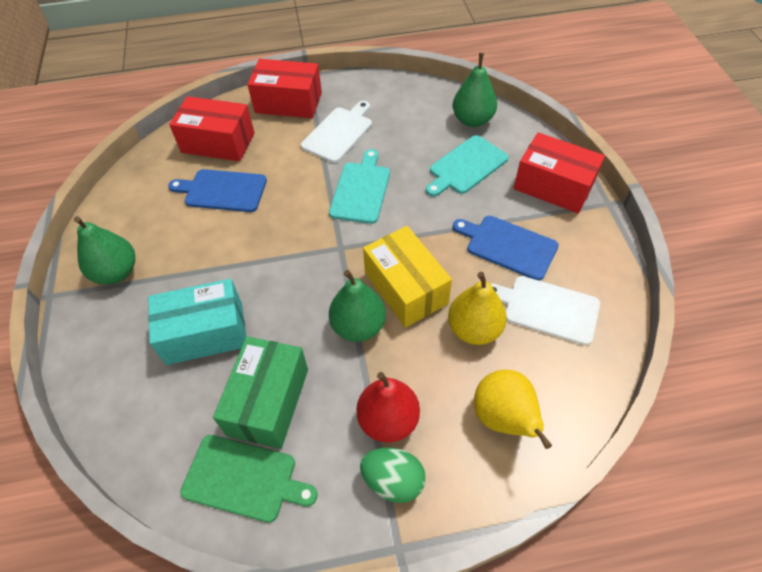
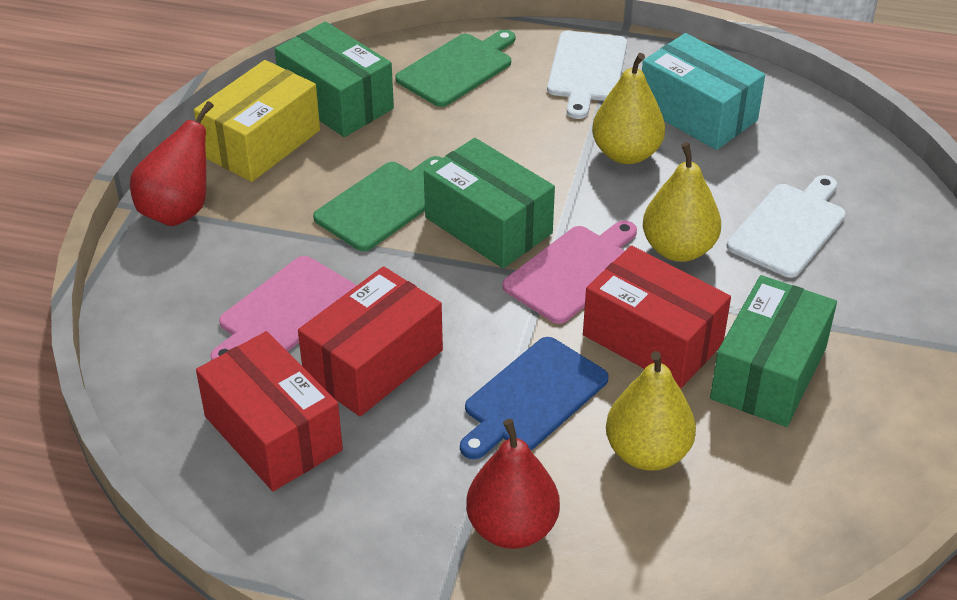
blue cutting board: 2 -> 1
green box: 1 -> 3
green cutting board: 1 -> 2
green egg: 1 -> 0
green pear: 3 -> 0
pink cutting board: 0 -> 2
red pear: 1 -> 2
turquoise cutting board: 2 -> 0
yellow pear: 2 -> 3

